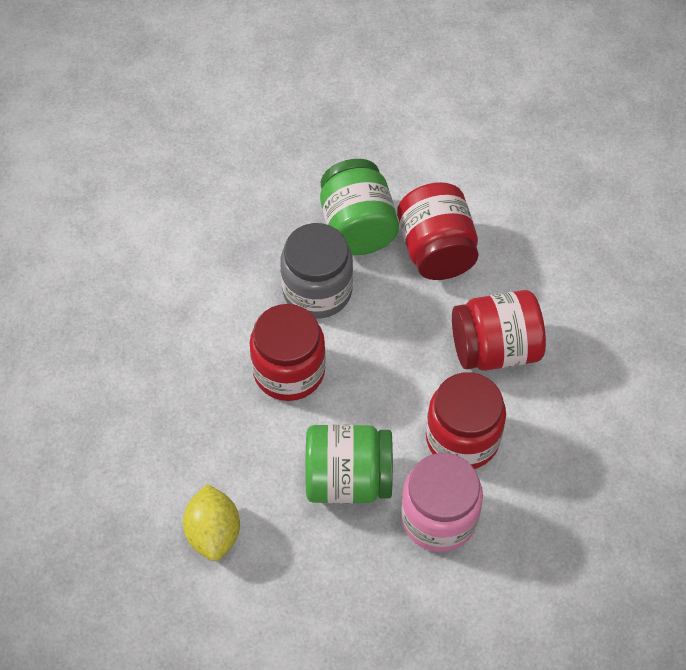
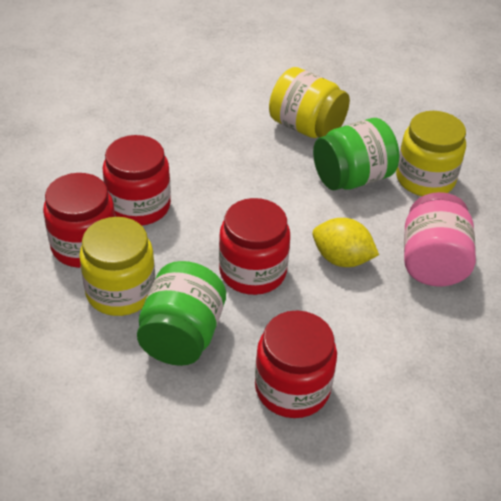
grey jar: 1 -> 0
yellow jar: 0 -> 3

